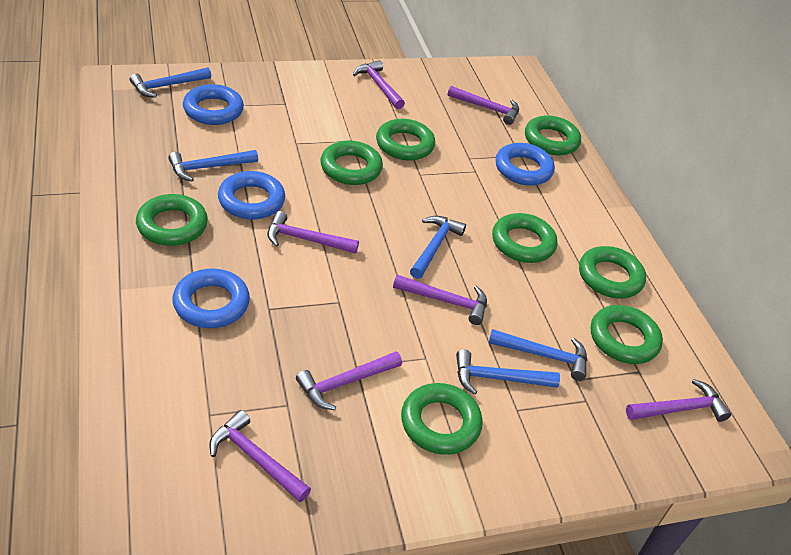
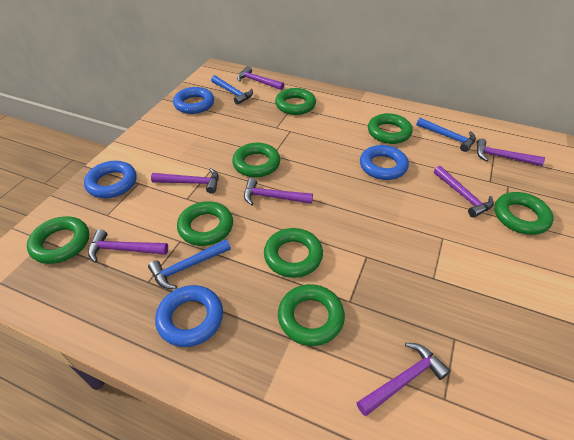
blue hammer: 5 -> 3

